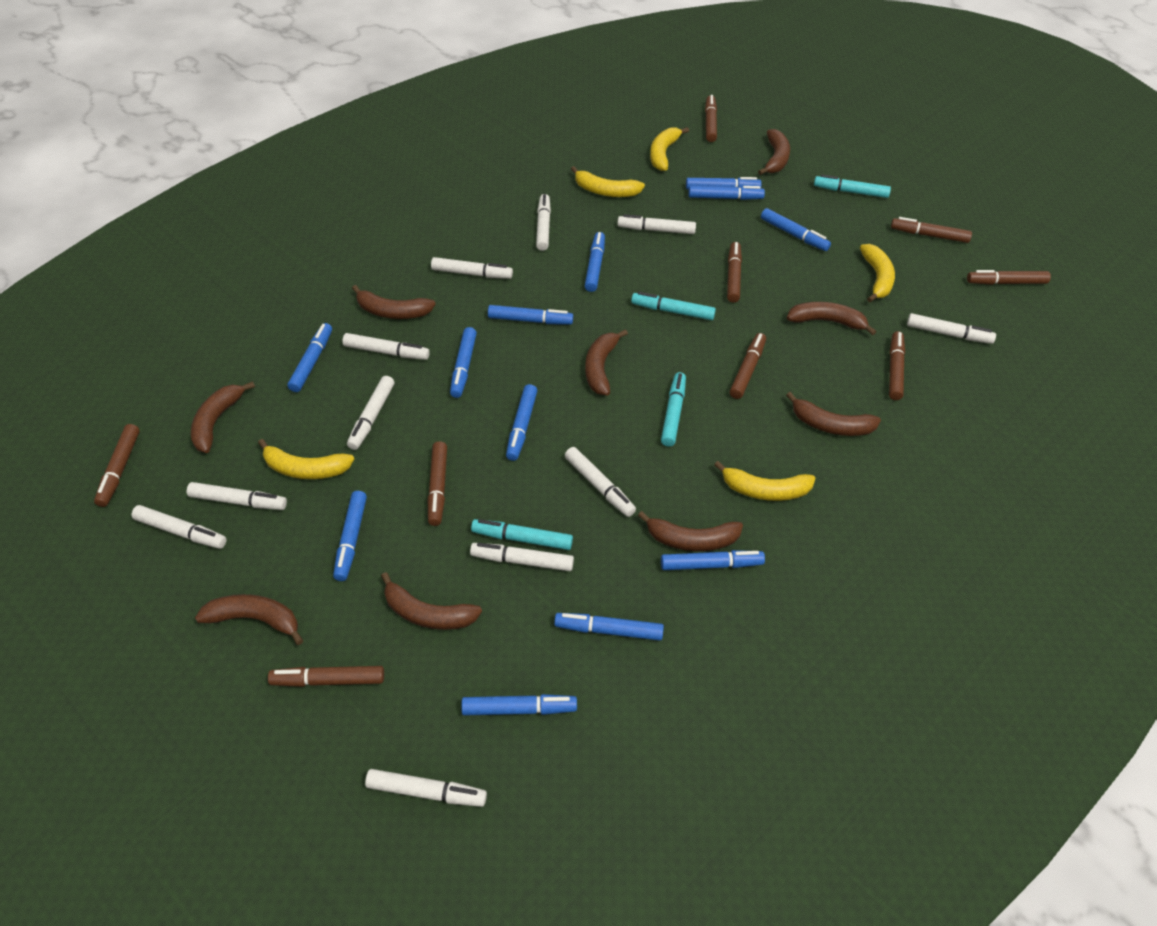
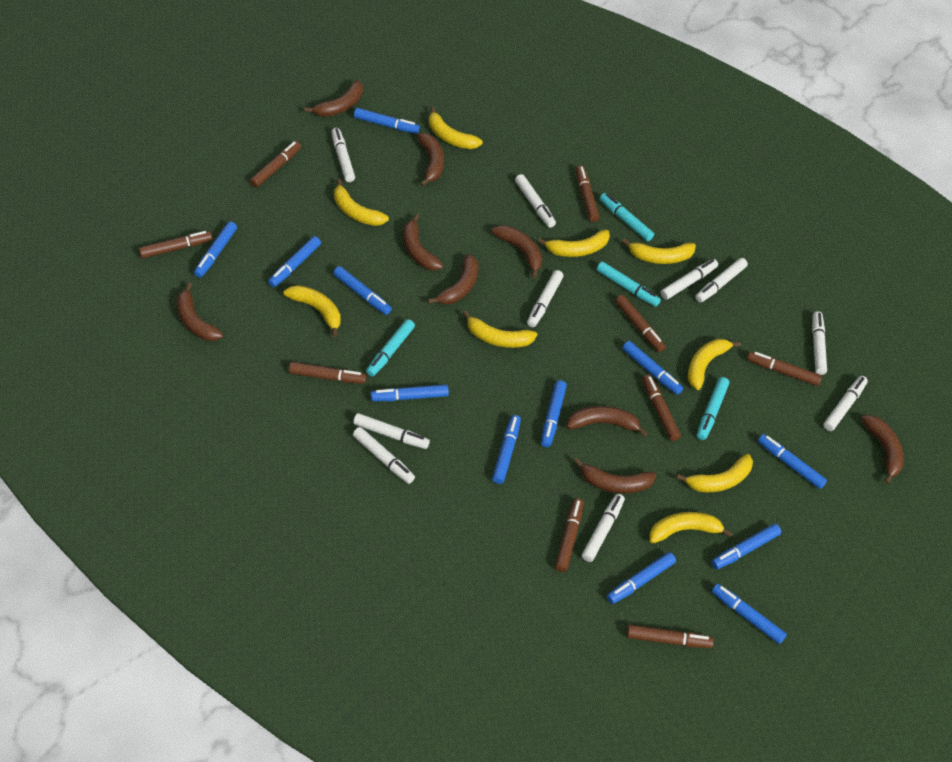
white marker: 11 -> 10
yellow banana: 5 -> 9

